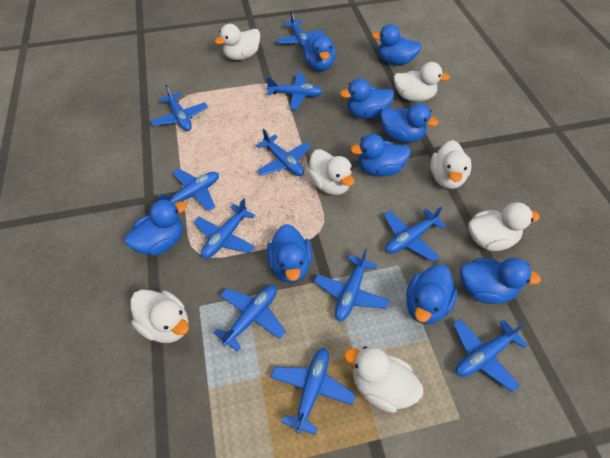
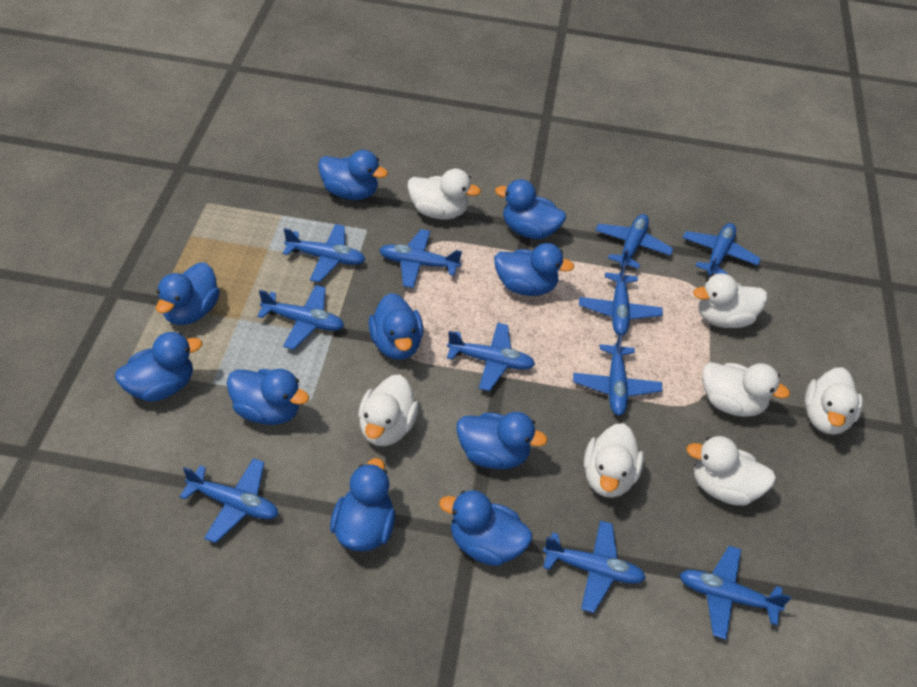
blue duck: 9 -> 10

